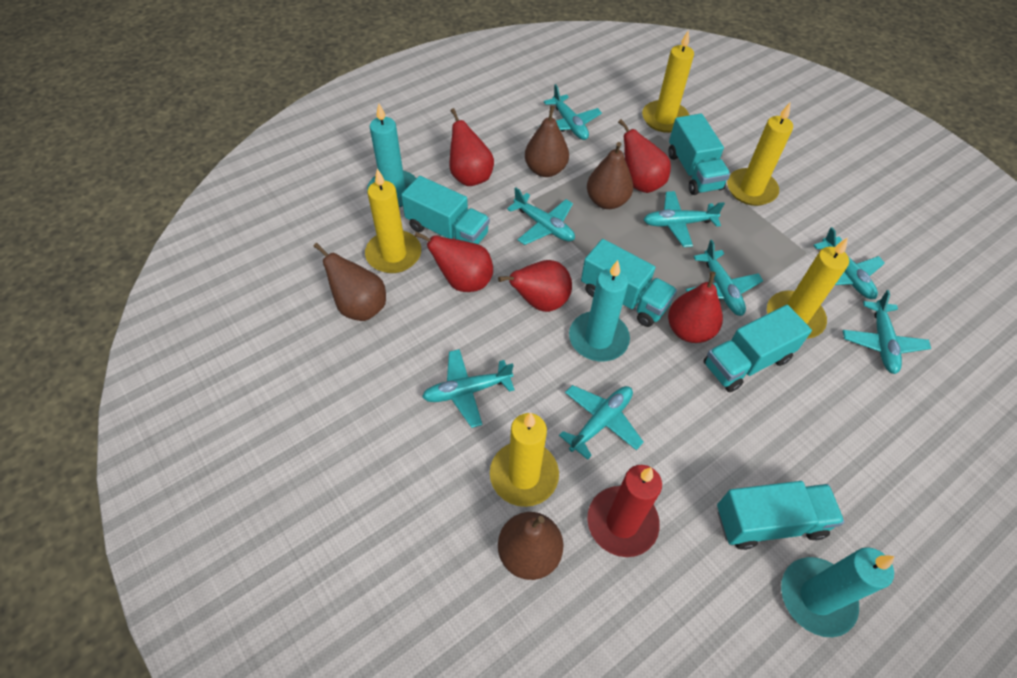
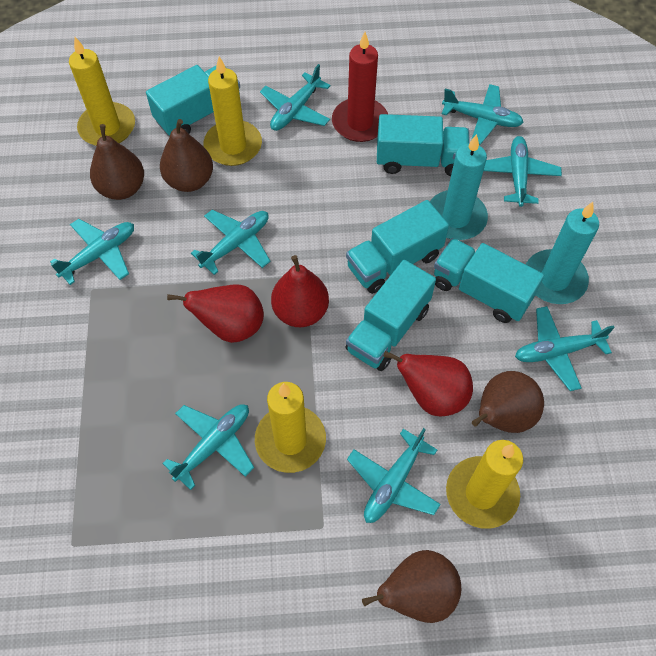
red pear: 5 -> 3
turquoise candle: 3 -> 2
yellow candle: 5 -> 4

